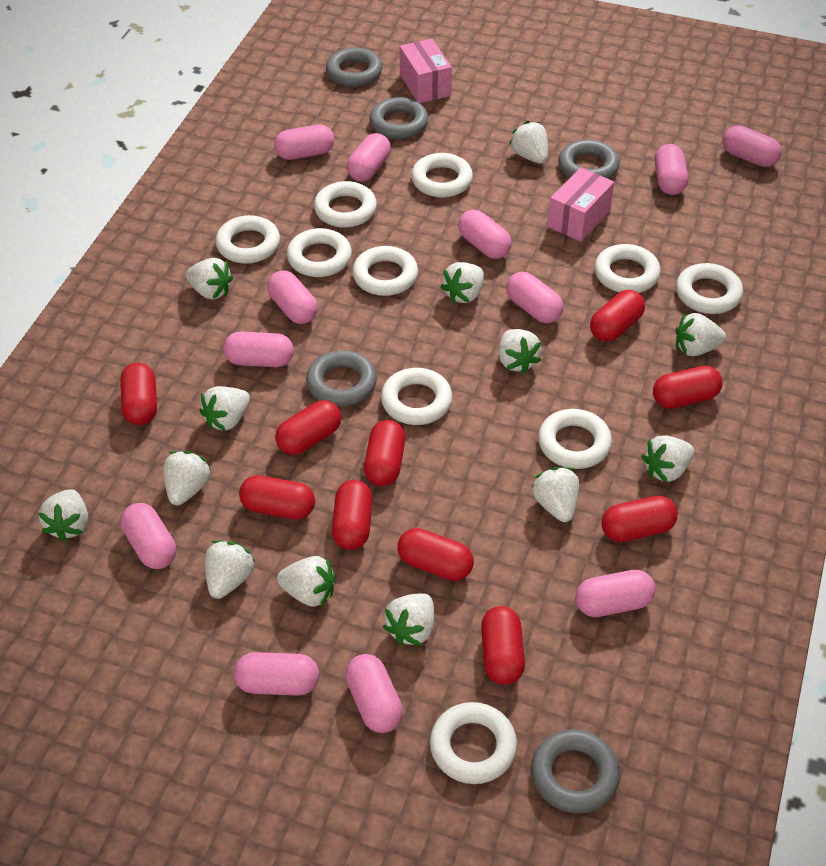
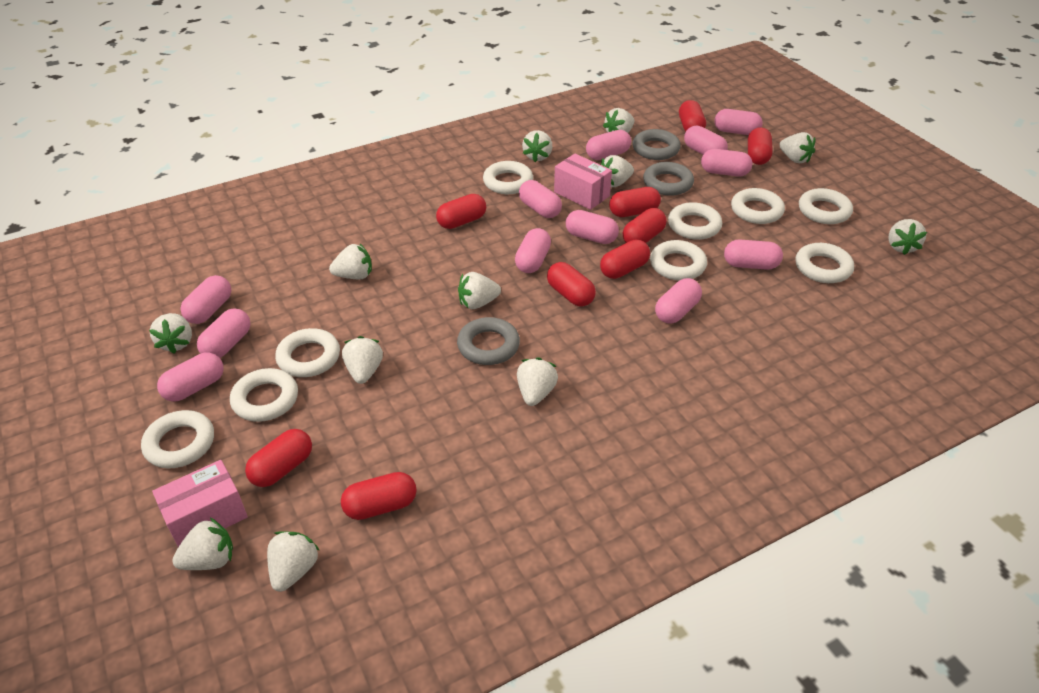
grey ring: 5 -> 3
red capsule: 10 -> 9
white ring: 10 -> 9
white strawberry: 13 -> 12

